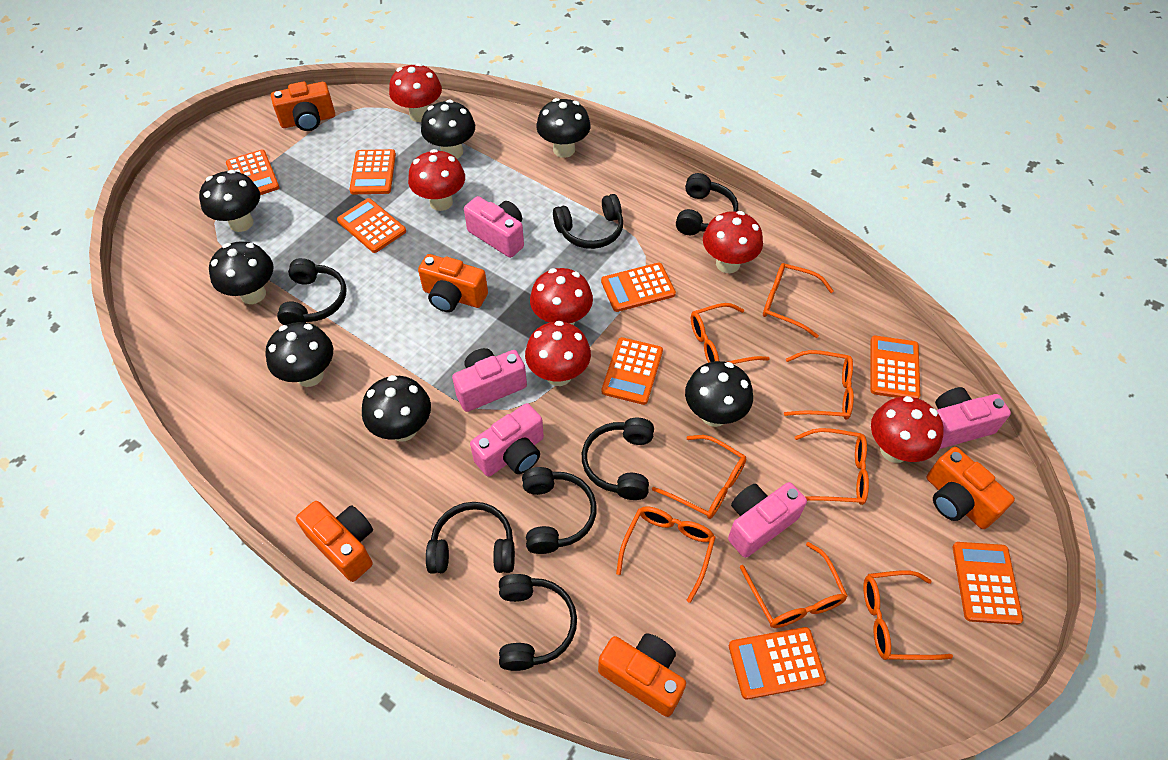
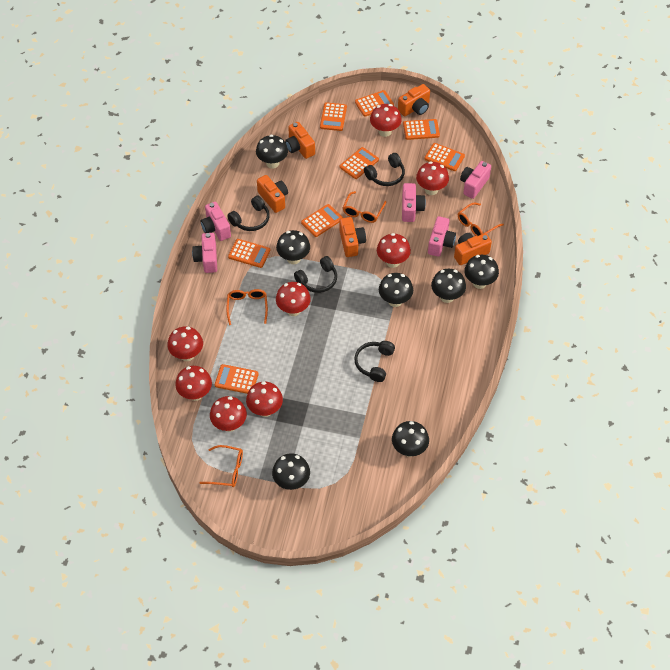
black headphones: 7 -> 4
orange glasses: 8 -> 4
red mushroom: 6 -> 8

